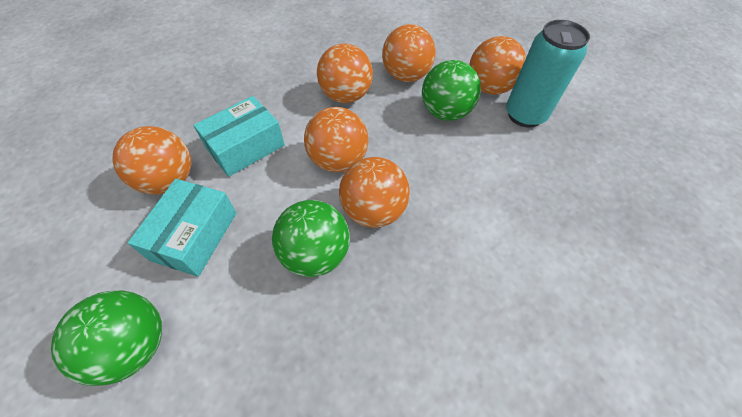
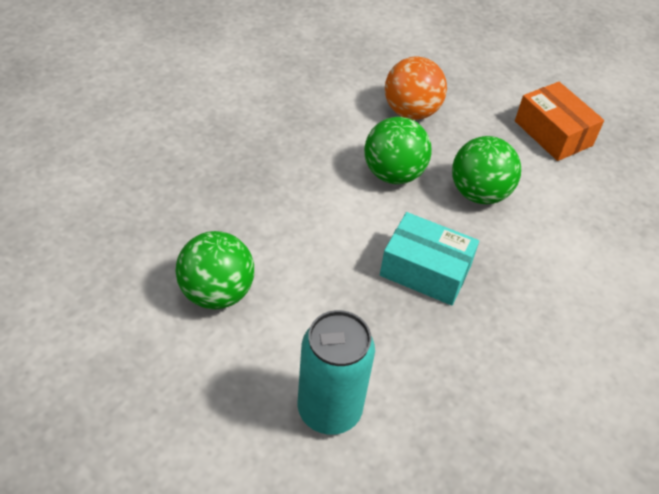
orange ball: 6 -> 1
orange box: 0 -> 1
turquoise box: 2 -> 1

